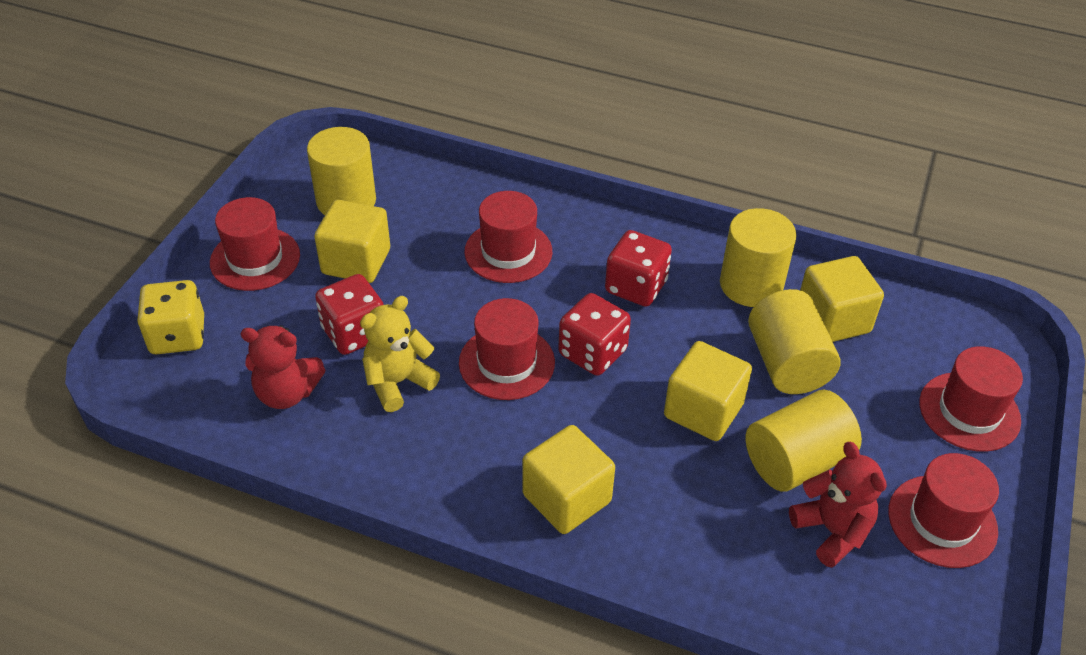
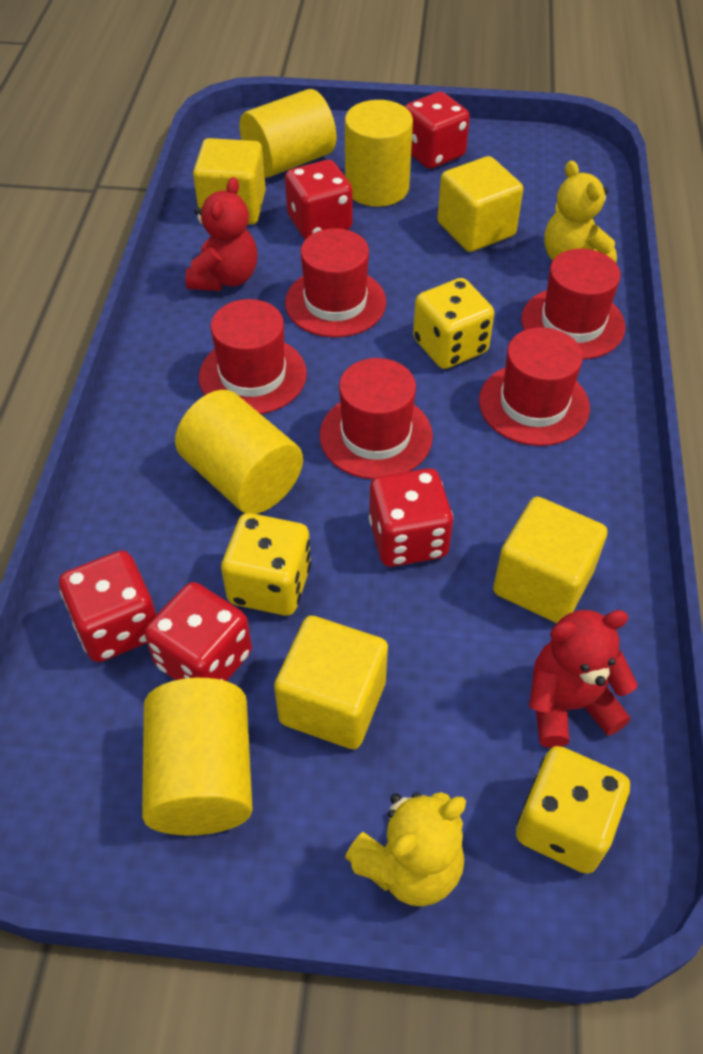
red dice: 3 -> 5
yellow dice: 1 -> 3
yellow teddy bear: 1 -> 2

